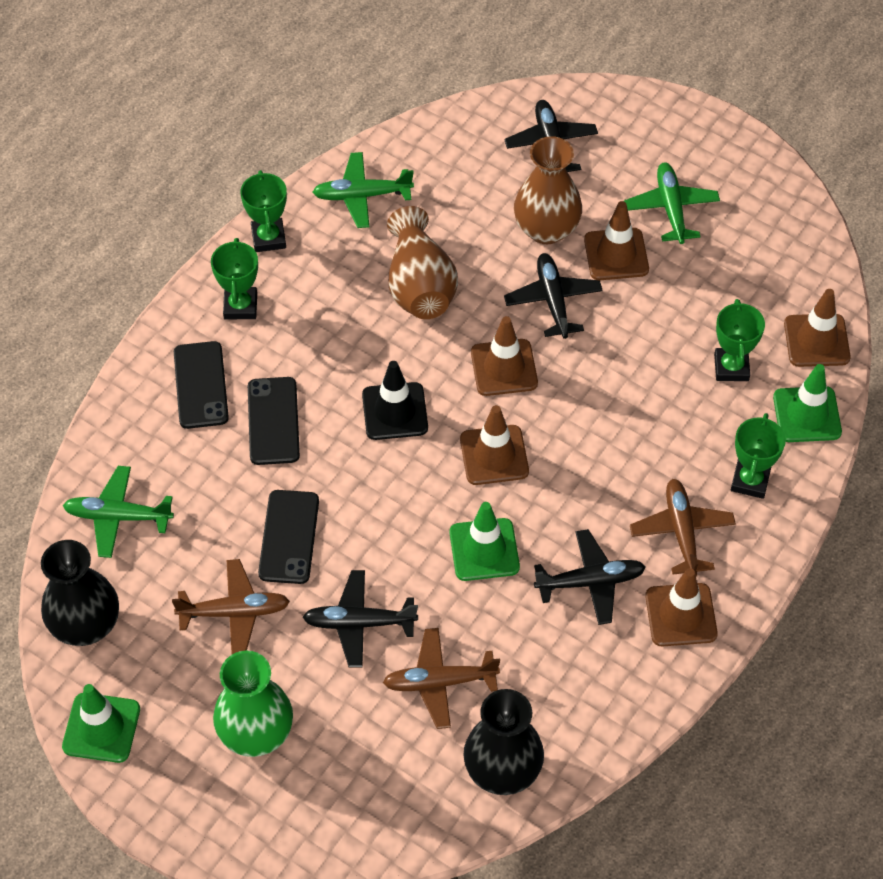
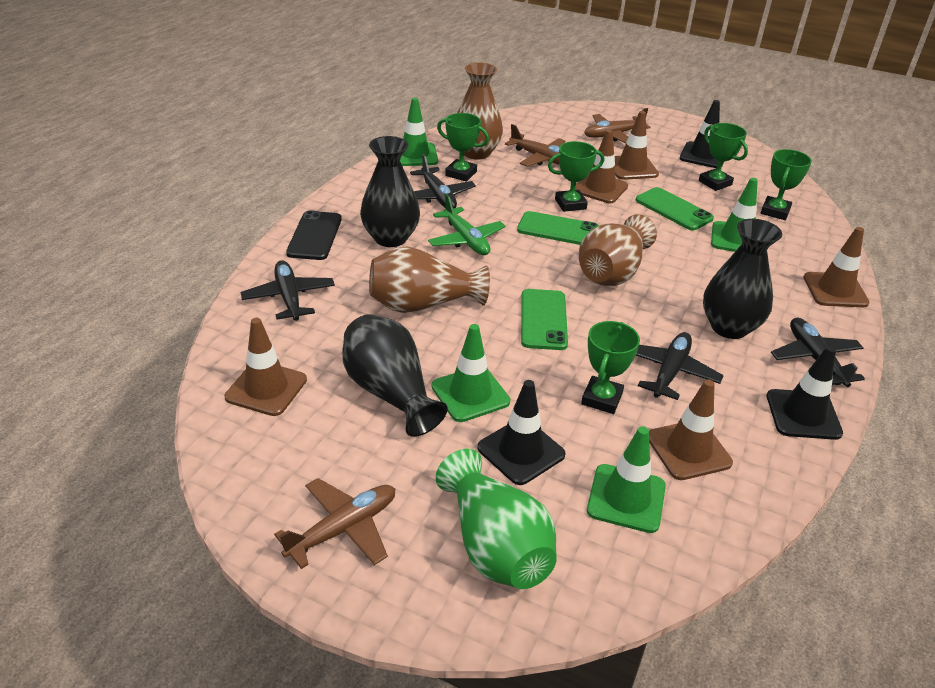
black phone: 3 -> 1
black traffic cone: 1 -> 3
black vase: 2 -> 3
brown vase: 2 -> 3
green phone: 0 -> 3
green plane: 3 -> 1
green traffic cone: 3 -> 4
green trophy: 4 -> 5

